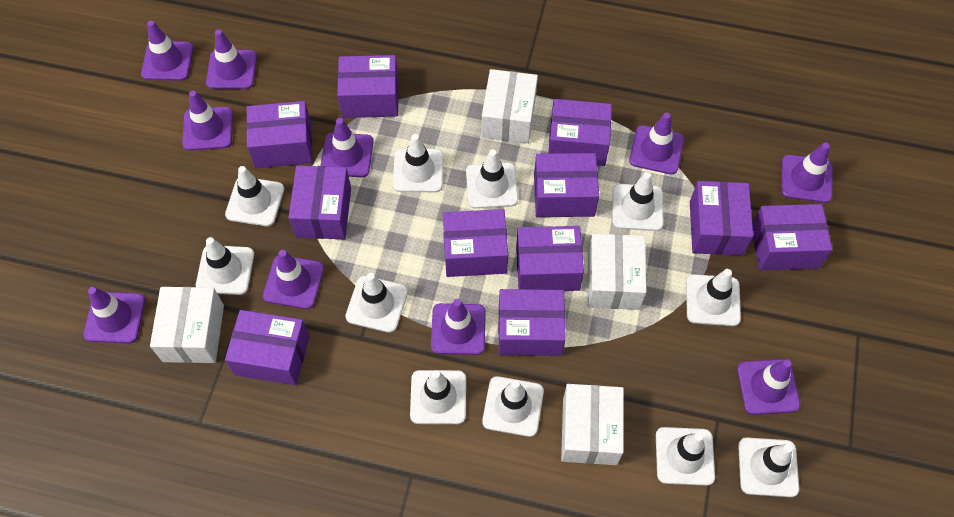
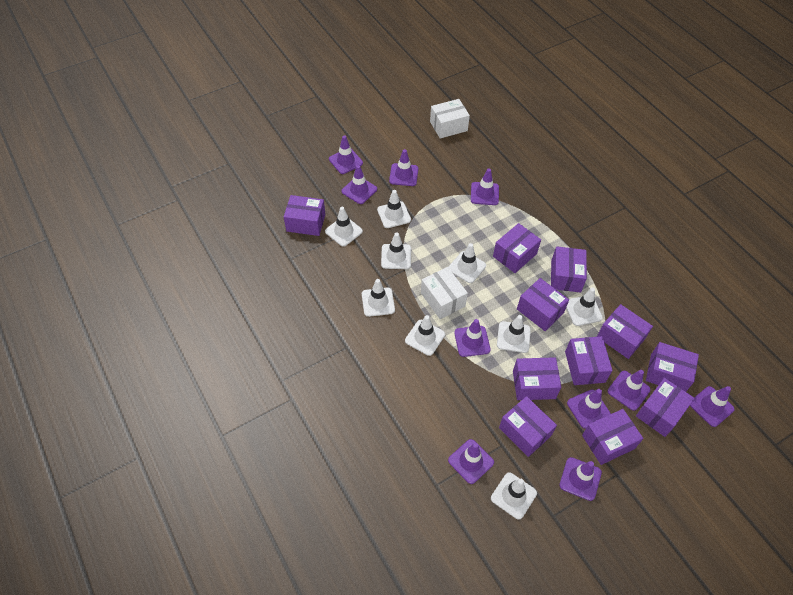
white box: 4 -> 2
white traffic cone: 11 -> 9

